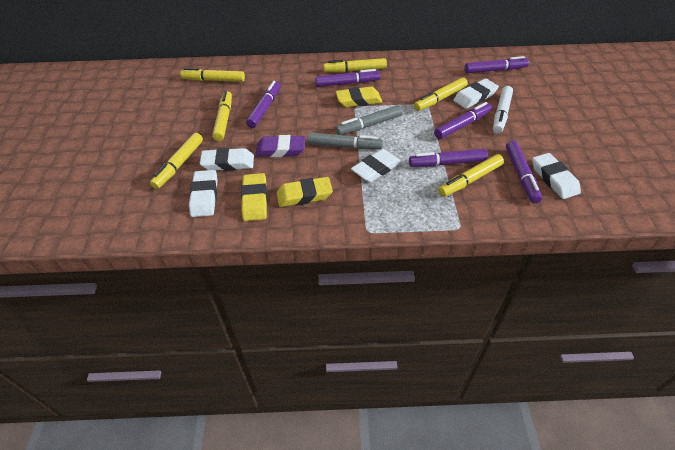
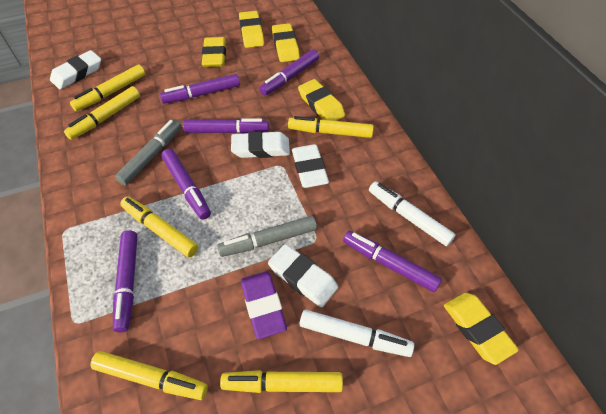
white eraser: 5 -> 4
white marker: 1 -> 2
yellow eraser: 3 -> 5

